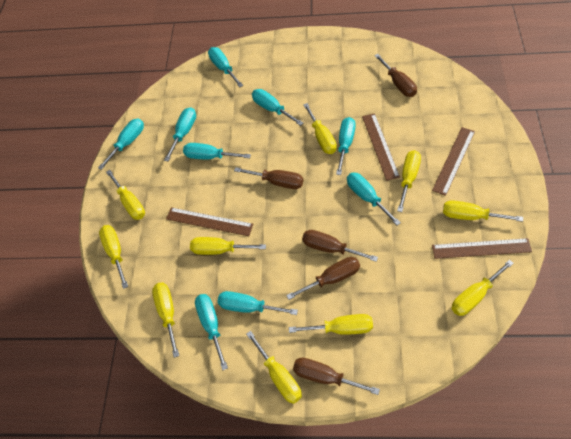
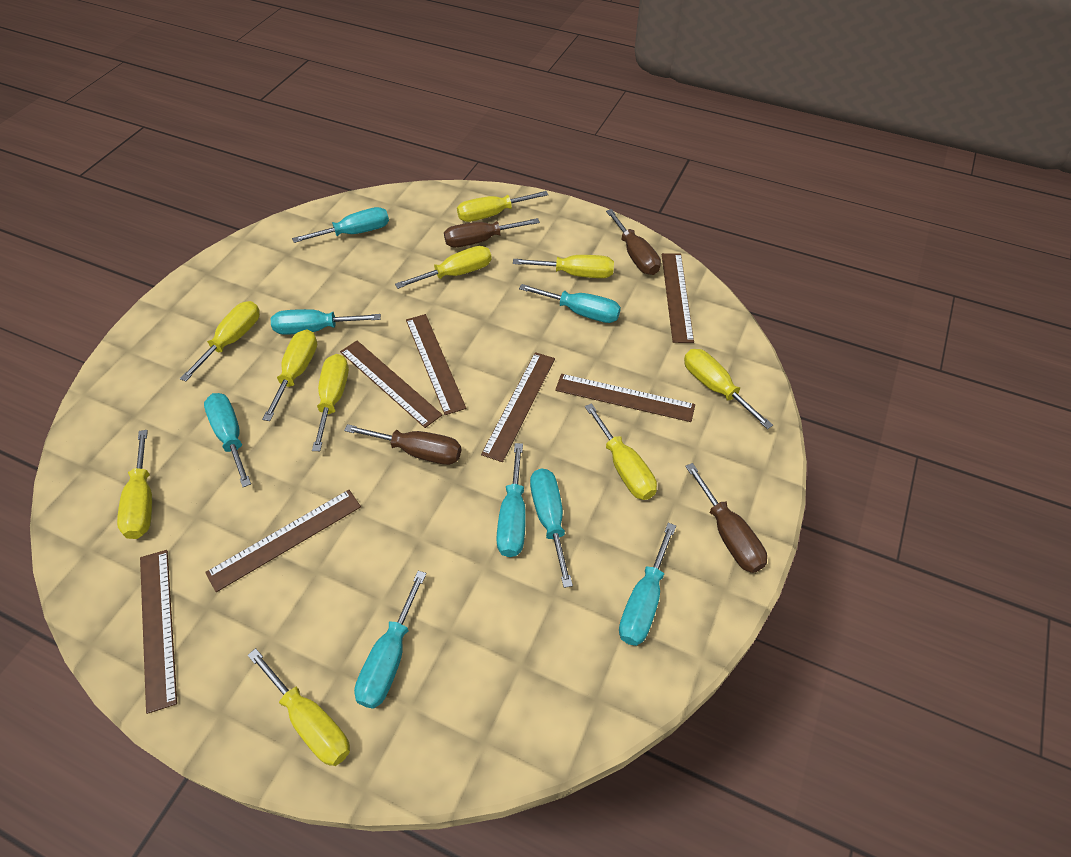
brown ruler: 4 -> 7
brown screwdriver: 5 -> 4
turquoise screwdriver: 9 -> 8

